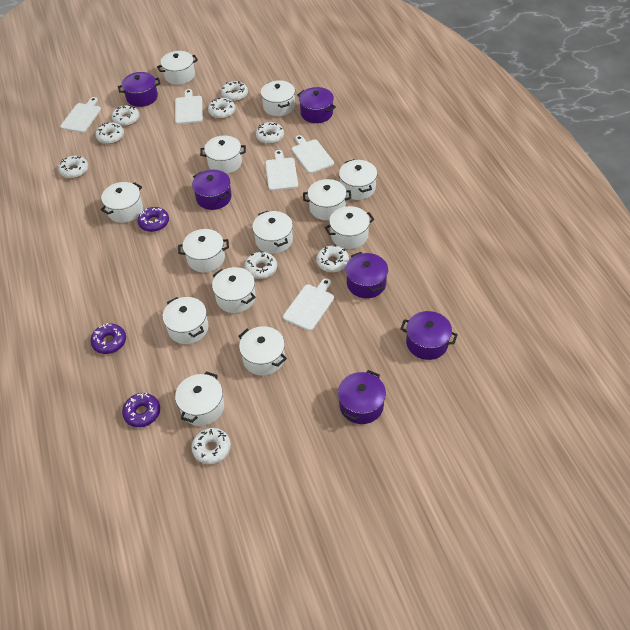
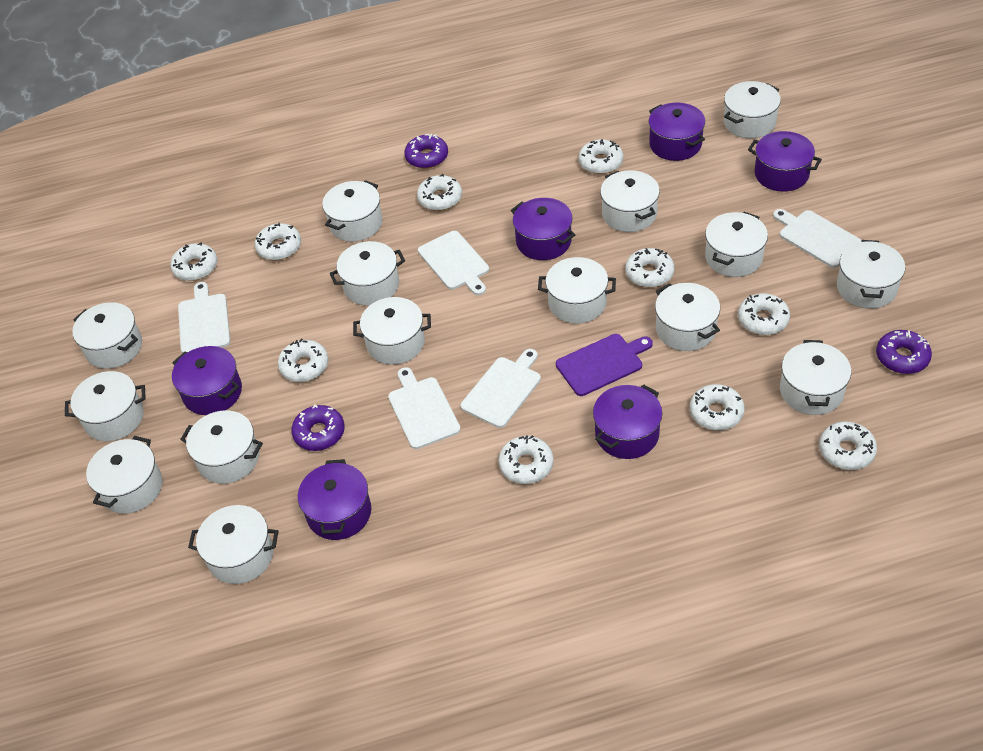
purple cutting board: 0 -> 1
white donut: 9 -> 10
white pot: 13 -> 15

